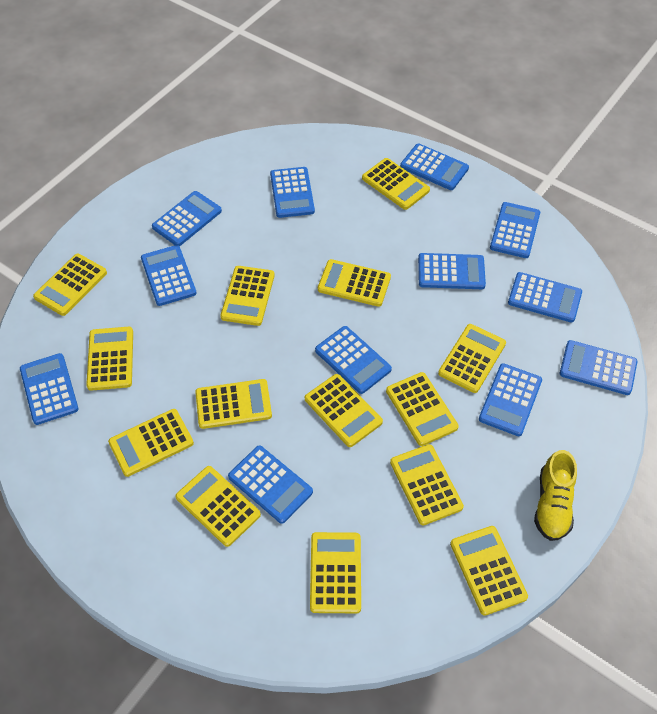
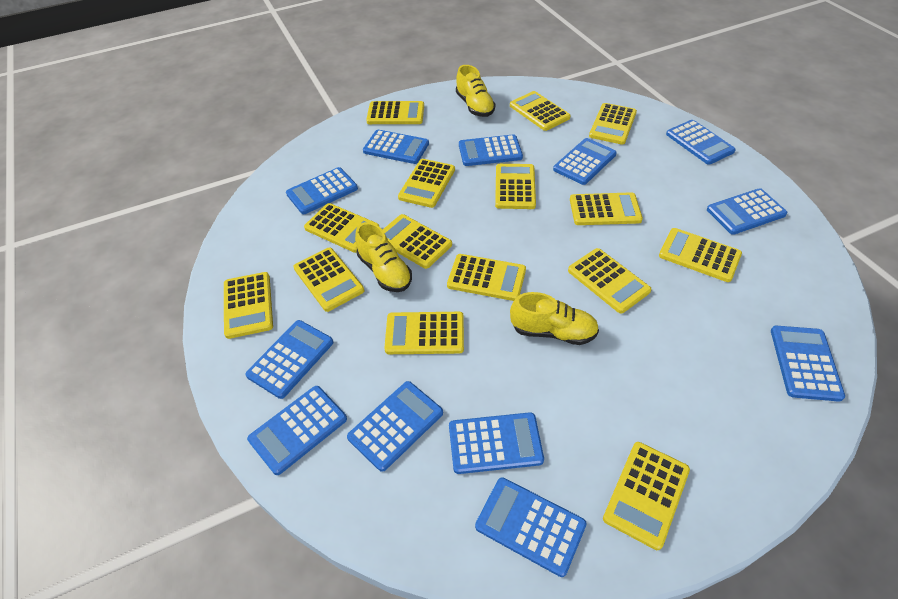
yellow calculator: 14 -> 15
yellow shoe: 1 -> 3

